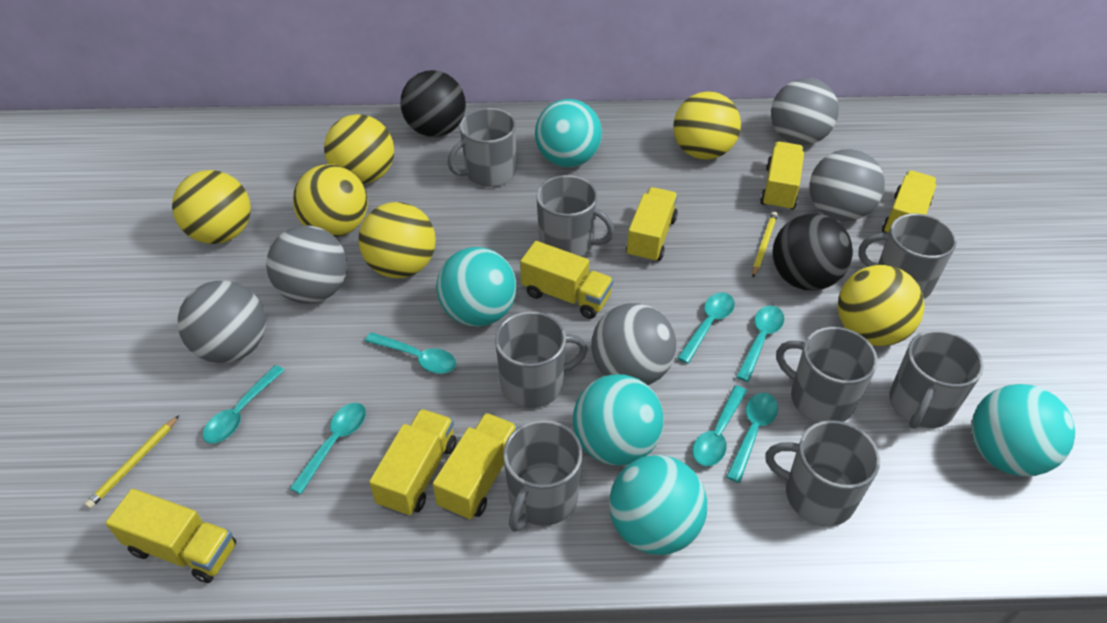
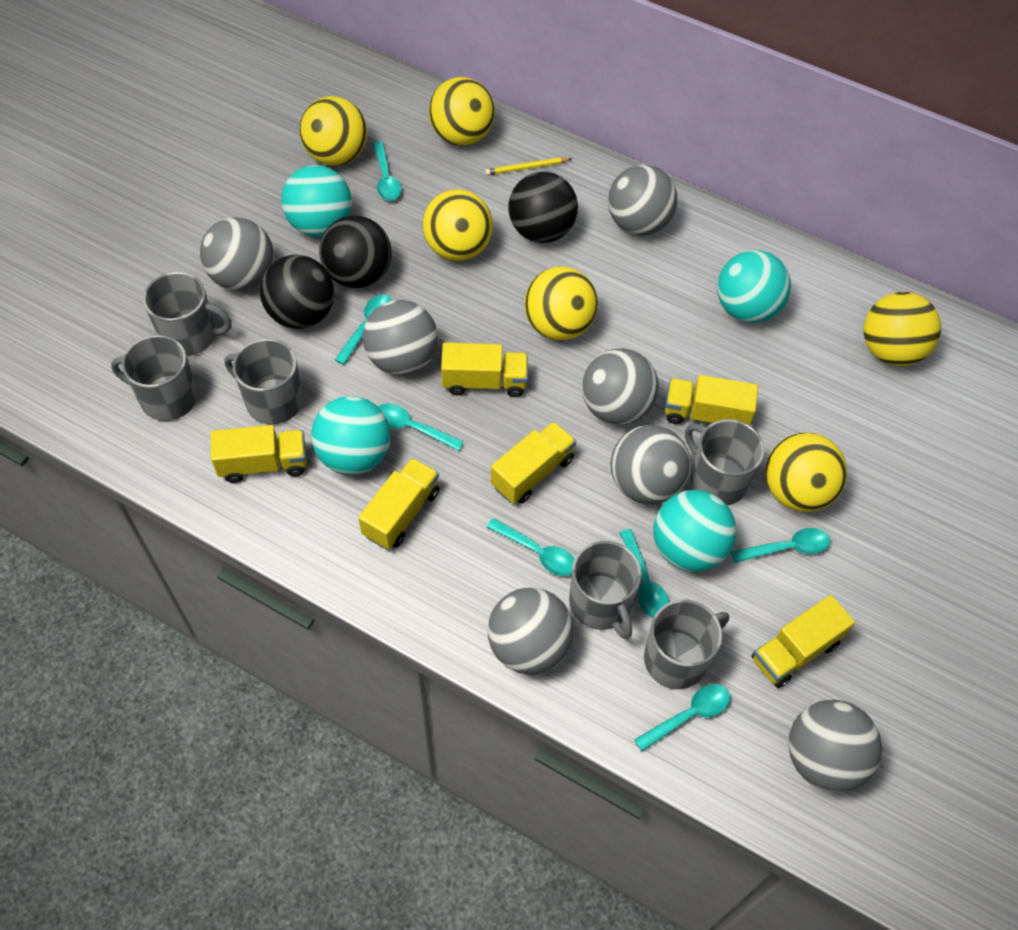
black ball: 2 -> 3
grey ball: 5 -> 7
grey mug: 8 -> 6
turquoise ball: 5 -> 4
yellow pencil: 2 -> 1
yellow truck: 7 -> 6

